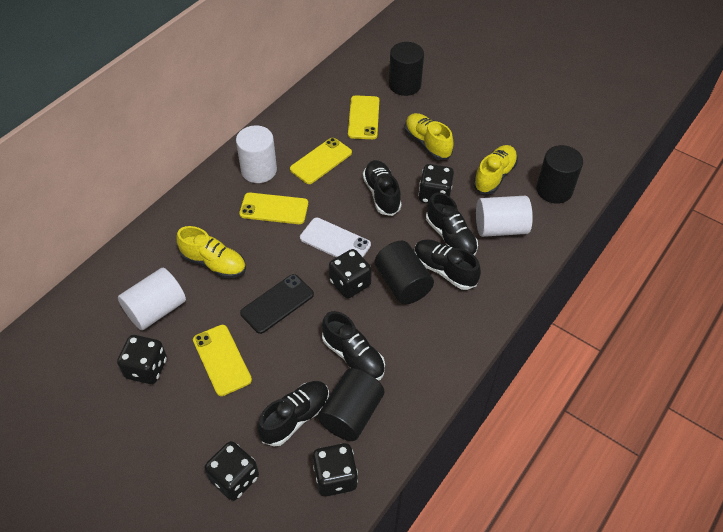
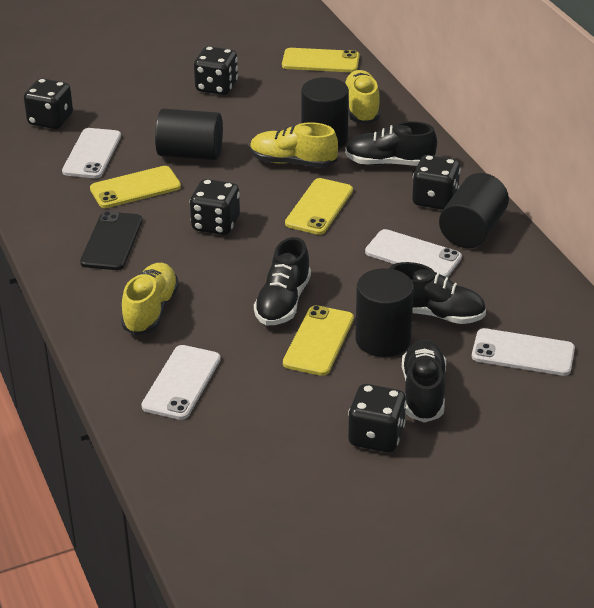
black shoe: 5 -> 4
white cylinder: 3 -> 0
white phone: 1 -> 4

